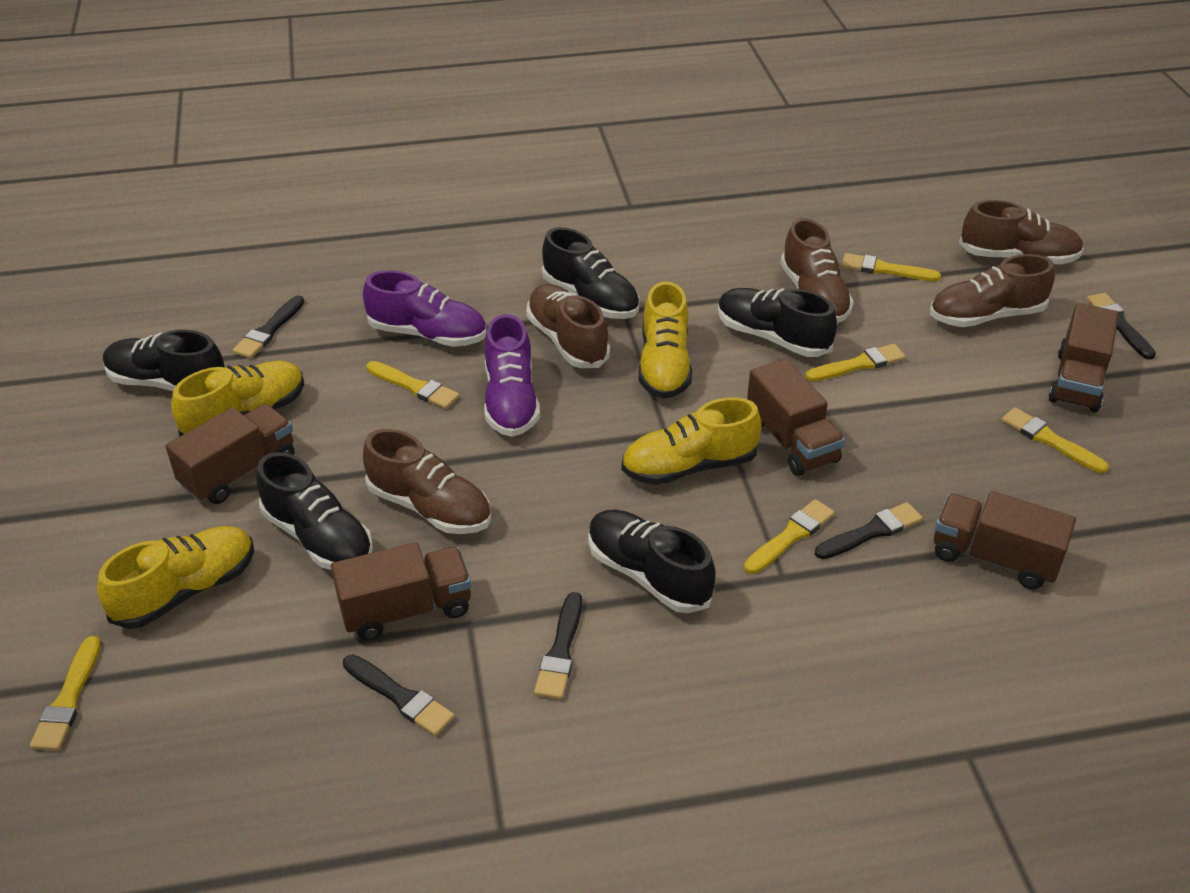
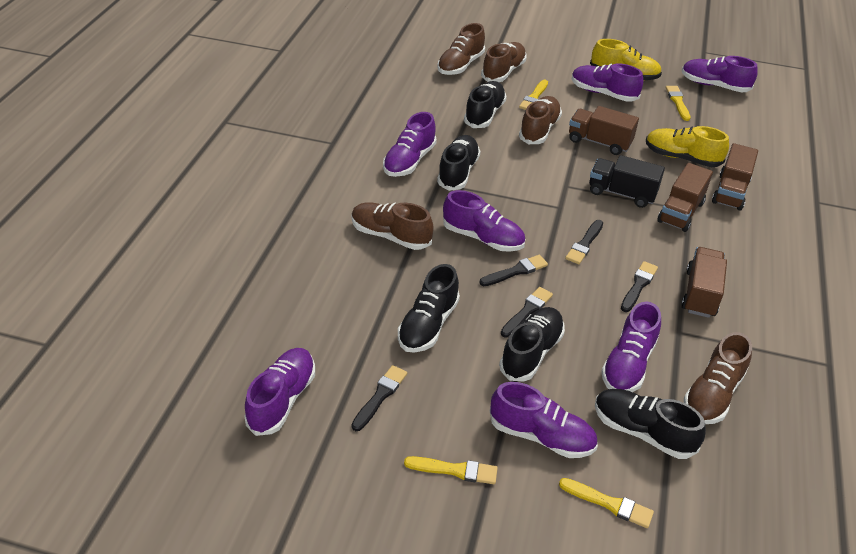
black truck: 0 -> 1
brown truck: 5 -> 4
purple shoe: 2 -> 7
yellow brush: 6 -> 4
yellow shoe: 4 -> 2

